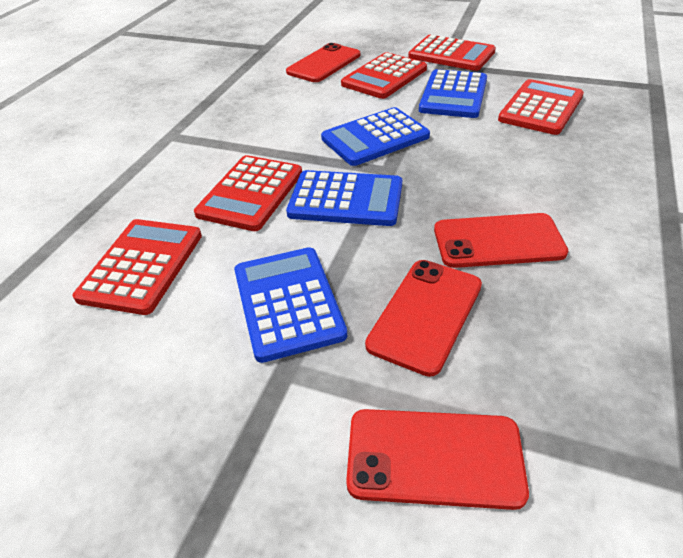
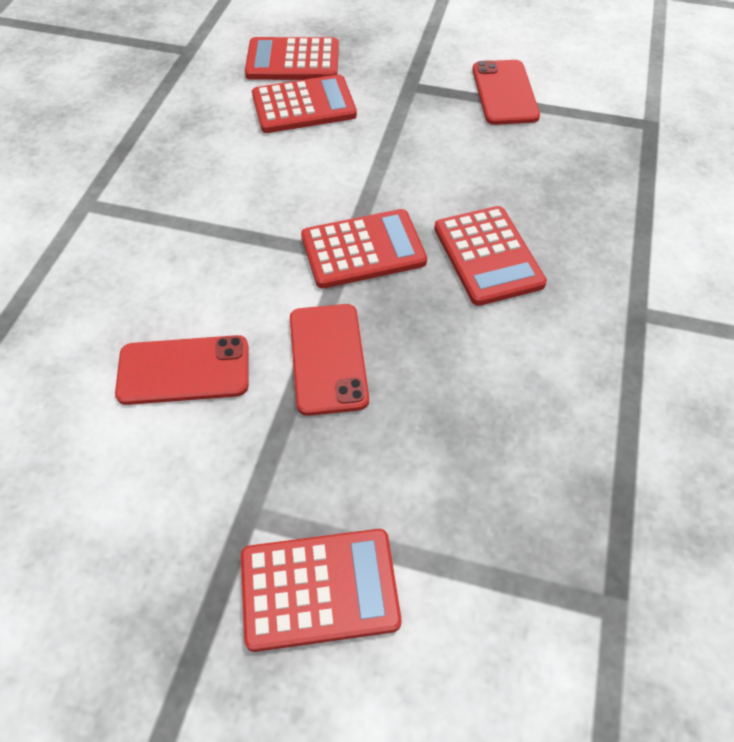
blue calculator: 4 -> 0
red phone: 4 -> 3

